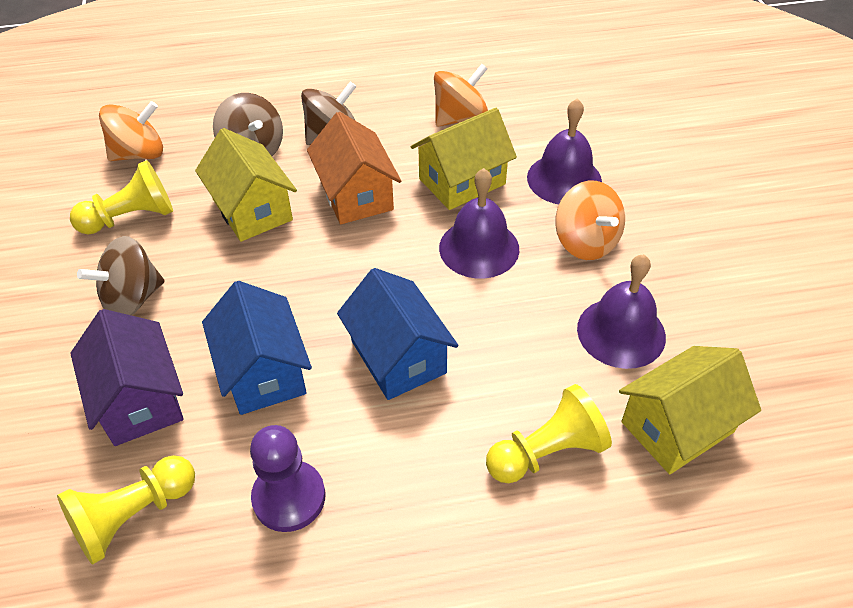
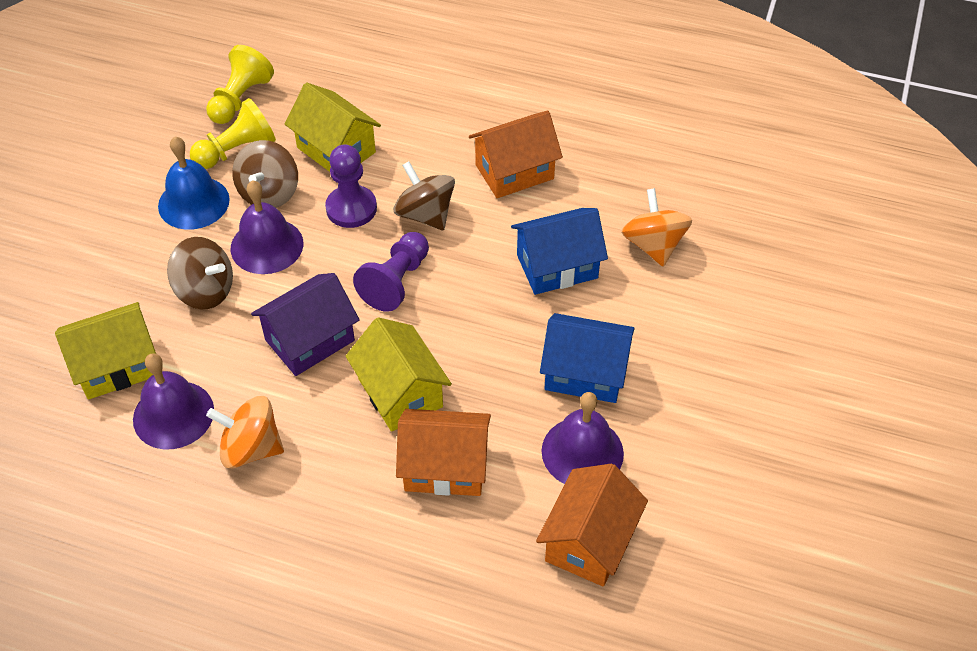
blue bell: 0 -> 1
orange house: 1 -> 3
orange spinning top: 3 -> 2
purple pawn: 1 -> 2
yellow pawn: 3 -> 2

